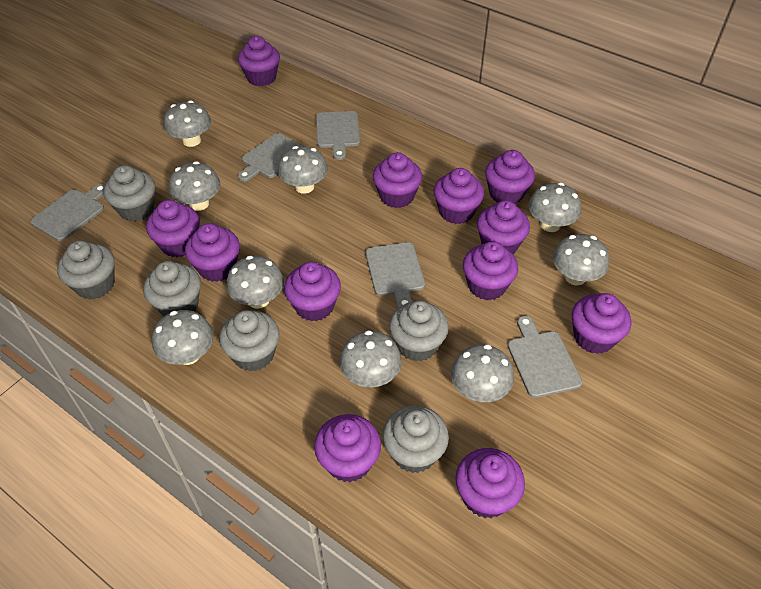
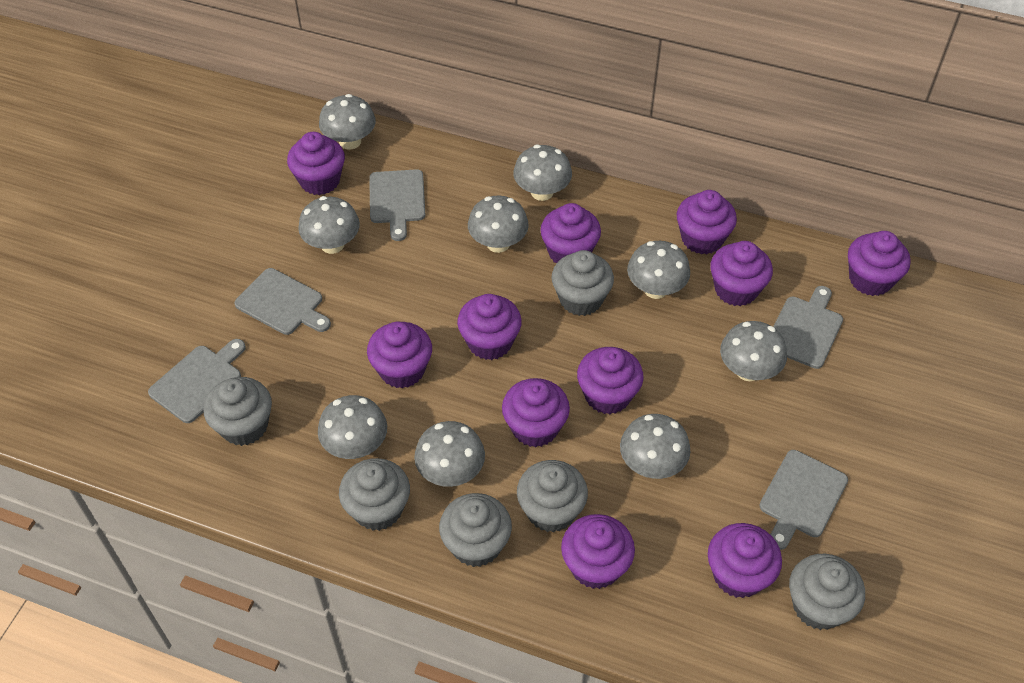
purple cupcake: 12 -> 11

